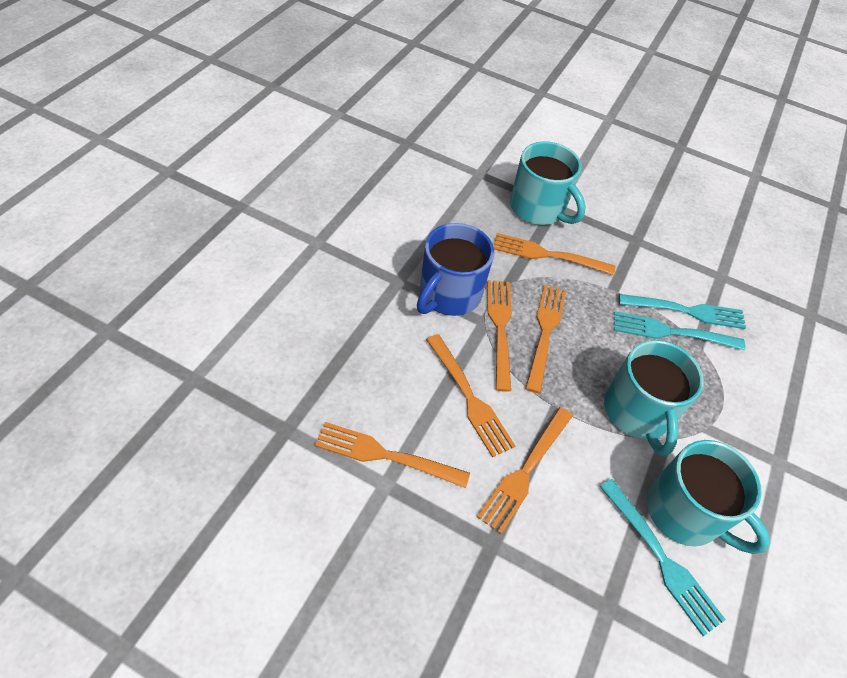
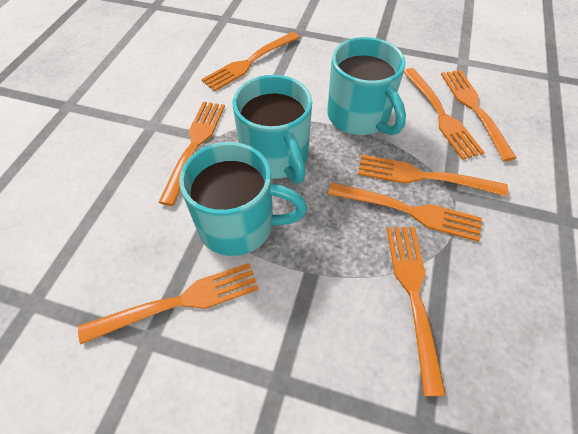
blue mug: 1 -> 0
orange fork: 6 -> 8
turquoise fork: 3 -> 0

